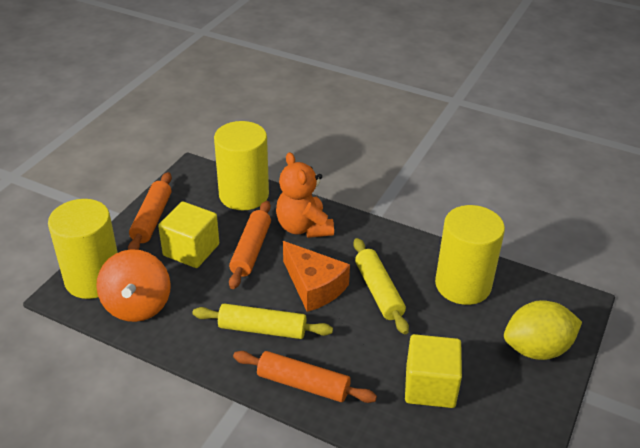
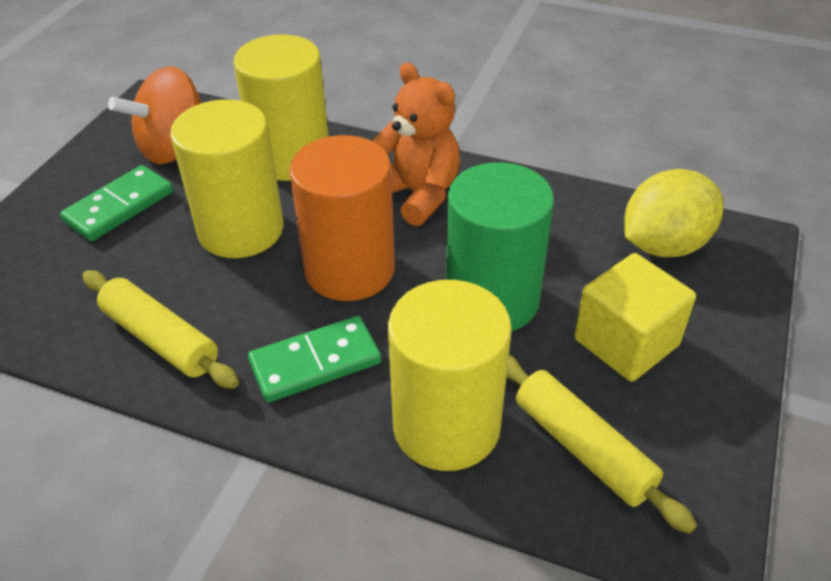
green cylinder: 0 -> 1
green domino: 0 -> 2
orange cheese: 1 -> 0
orange cylinder: 0 -> 1
orange rolling pin: 3 -> 0
yellow cube: 2 -> 1

